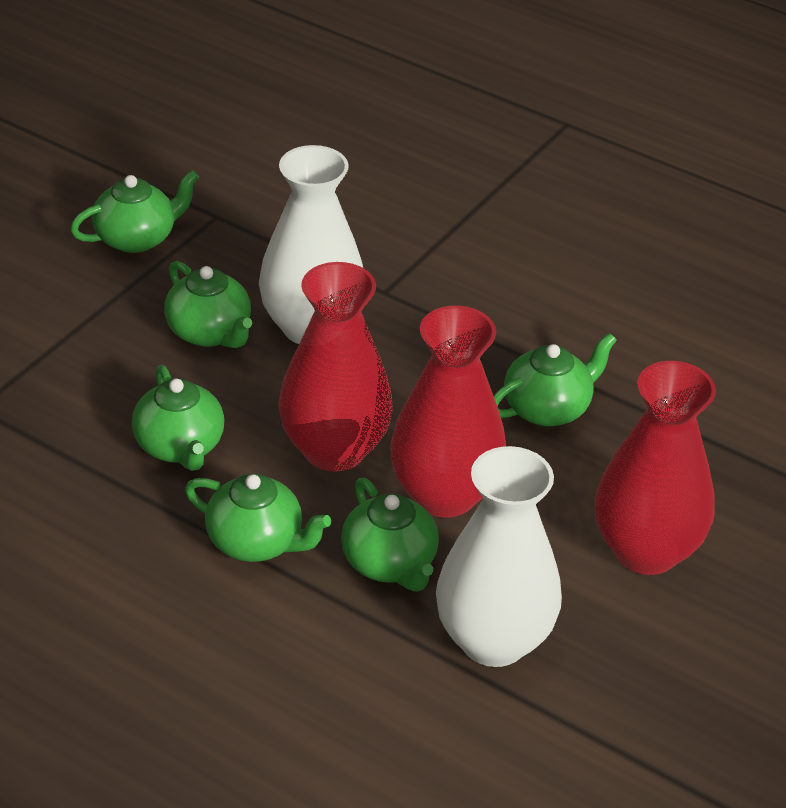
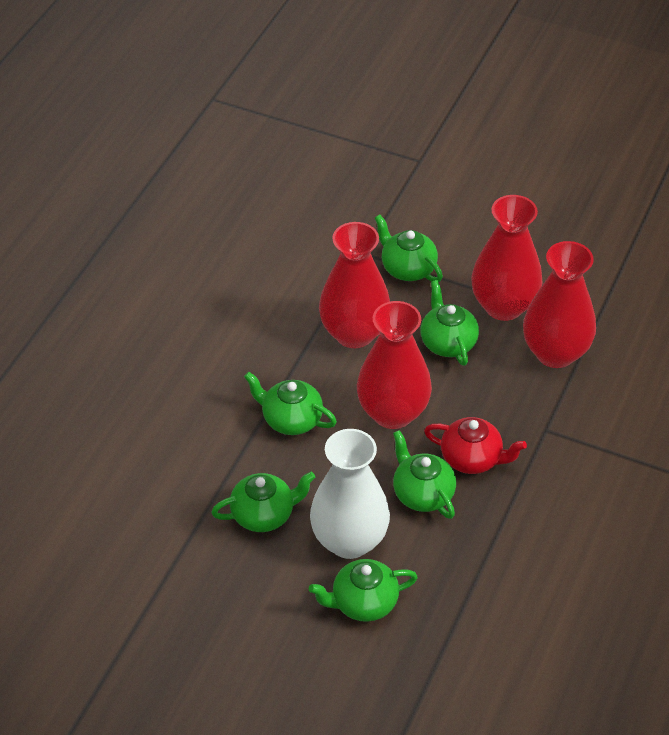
red teapot: 0 -> 1
red vase: 3 -> 4
white vase: 2 -> 1

